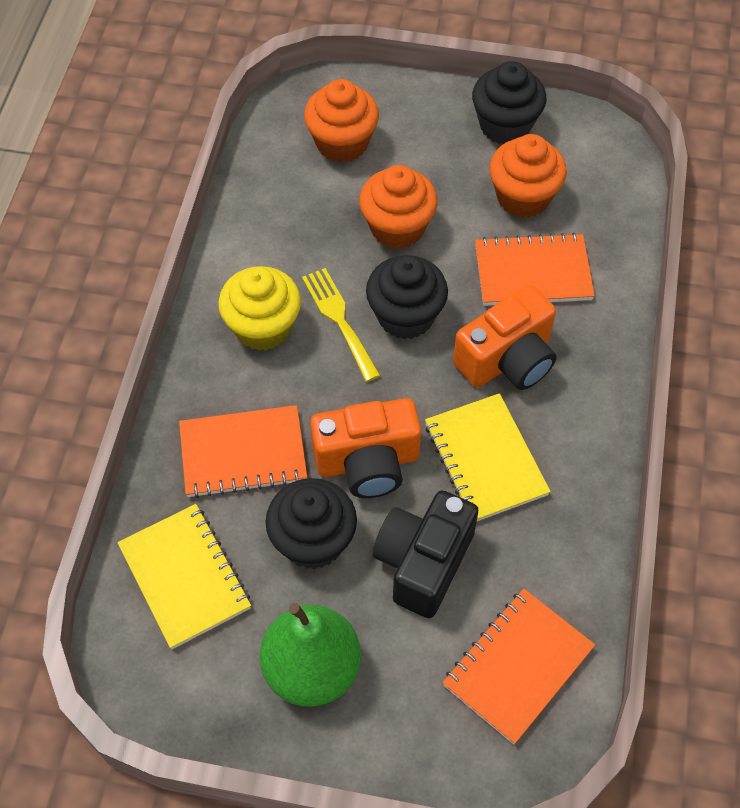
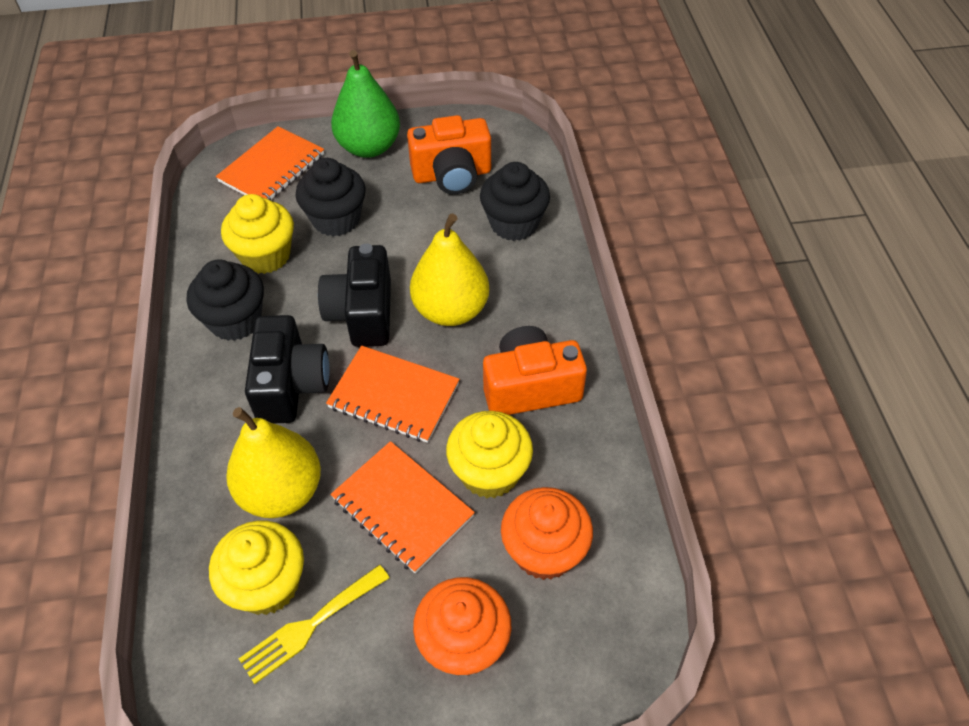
black camera: 1 -> 2
orange cupcake: 3 -> 2
yellow cupcake: 1 -> 3
yellow notebook: 2 -> 0
yellow pear: 0 -> 2

